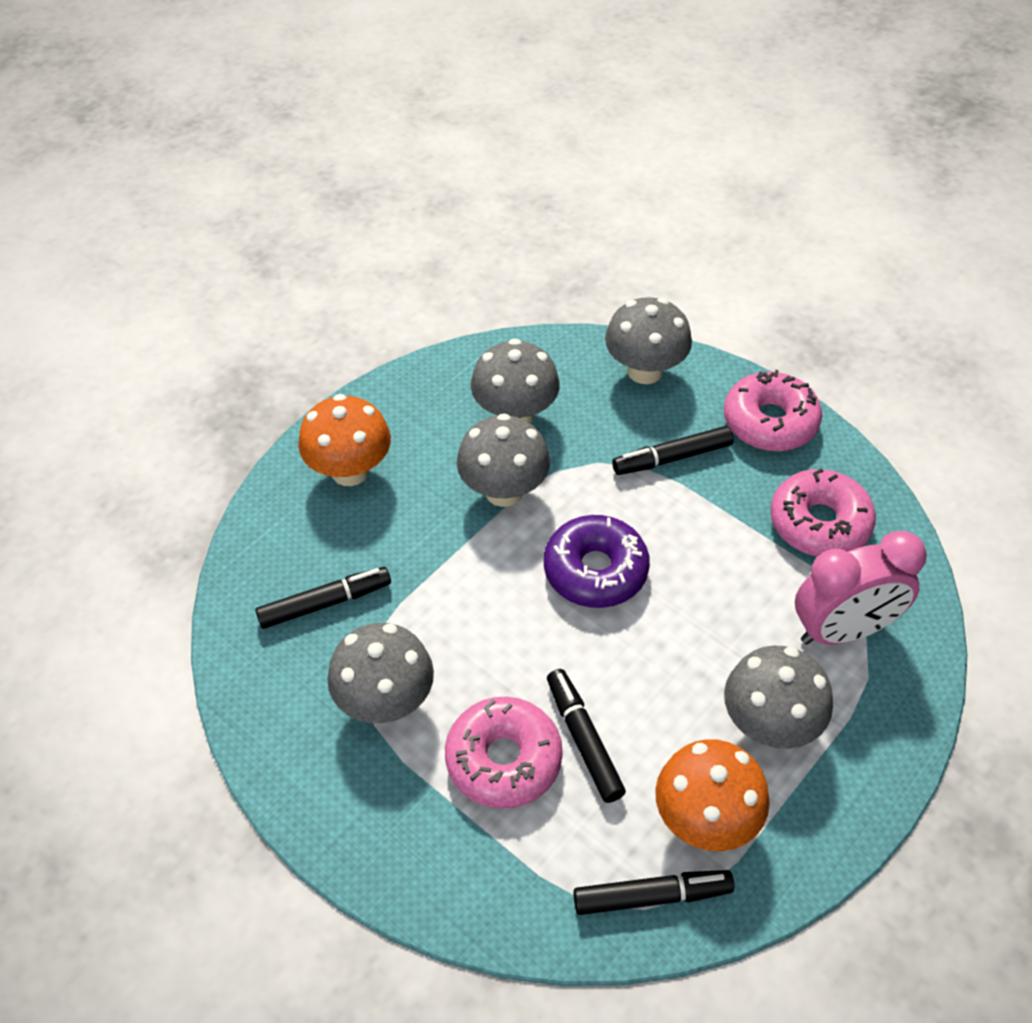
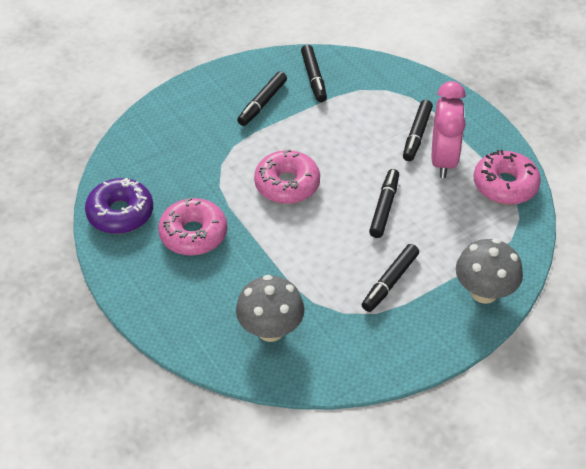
black marker: 4 -> 5
grey mushroom: 5 -> 2
orange mushroom: 2 -> 0

